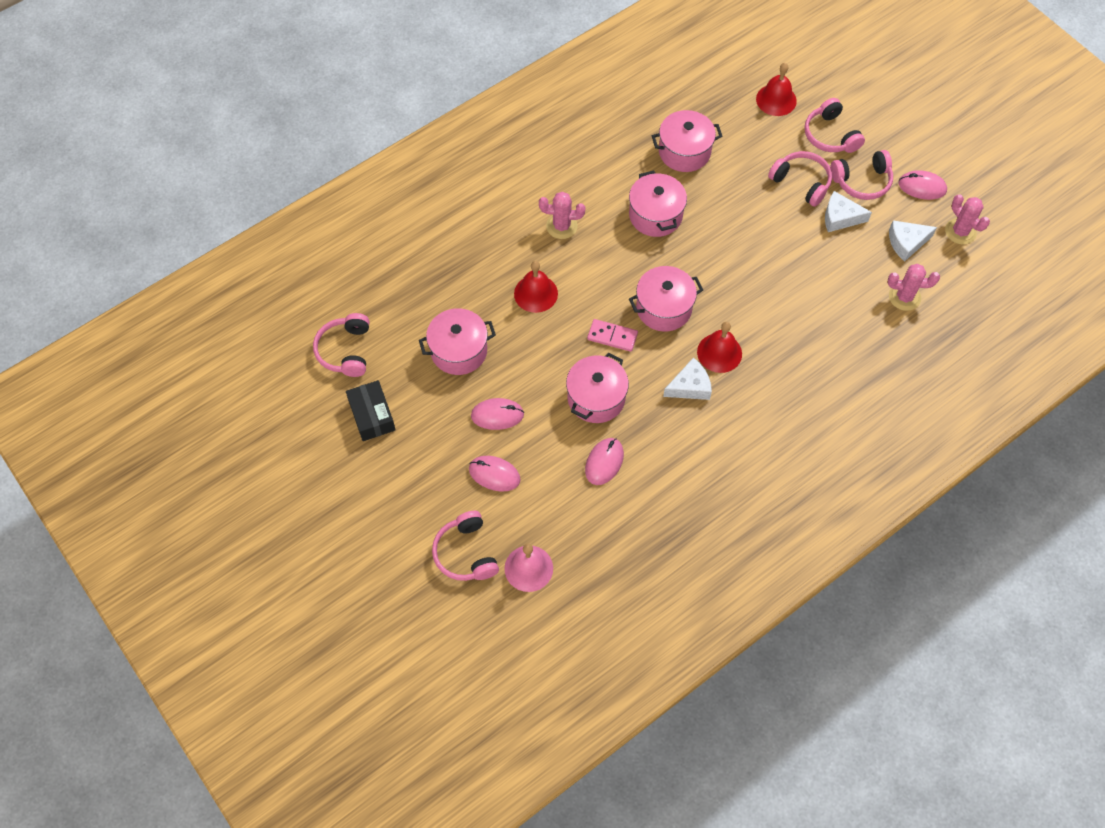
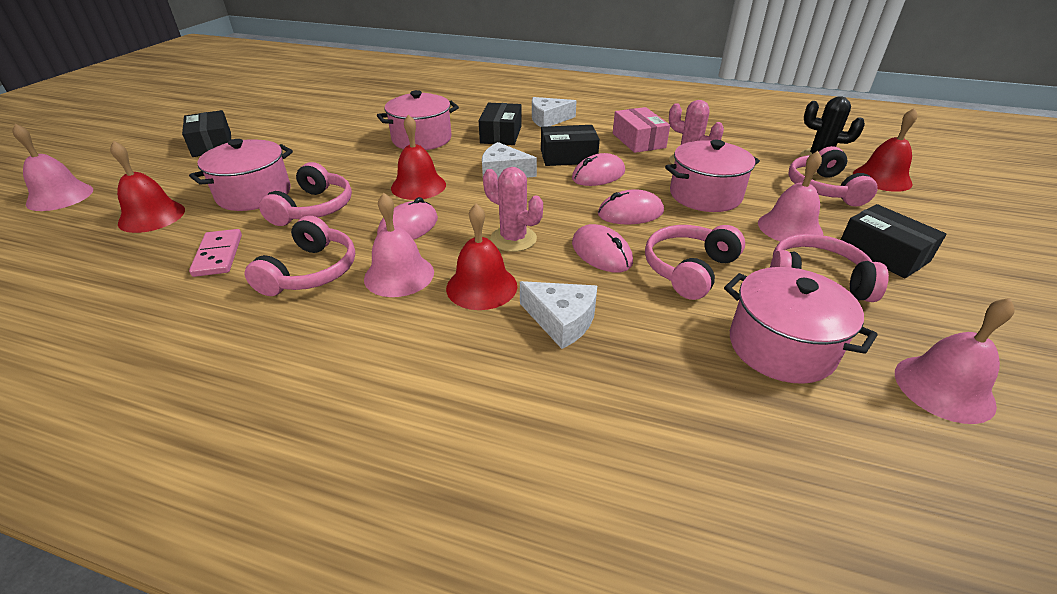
black box: 1 -> 4
black cactus: 0 -> 1
pink bell: 1 -> 4
pink box: 0 -> 1
pink cactus: 3 -> 2
pink pot: 5 -> 4
red bell: 3 -> 4

